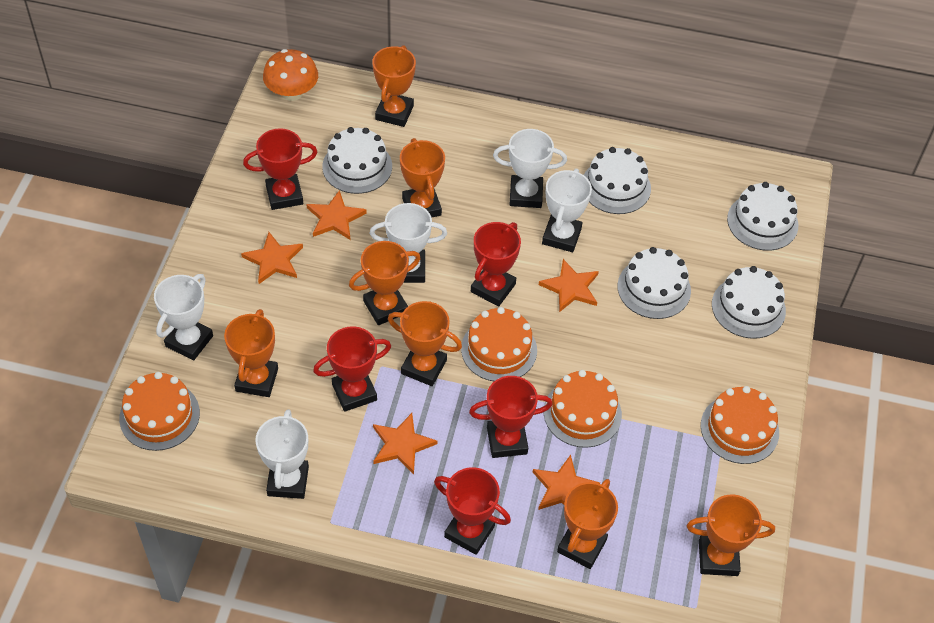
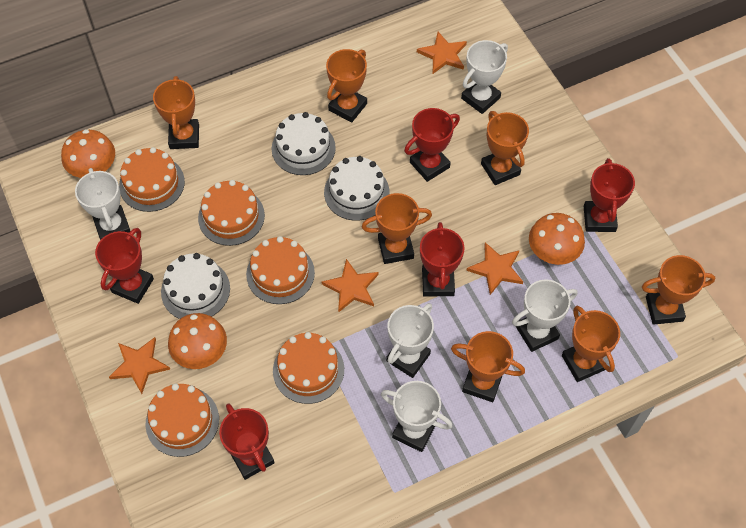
orange cake: 4 -> 5
orange mushroom: 1 -> 3
orange star: 5 -> 4
white cake: 5 -> 3

